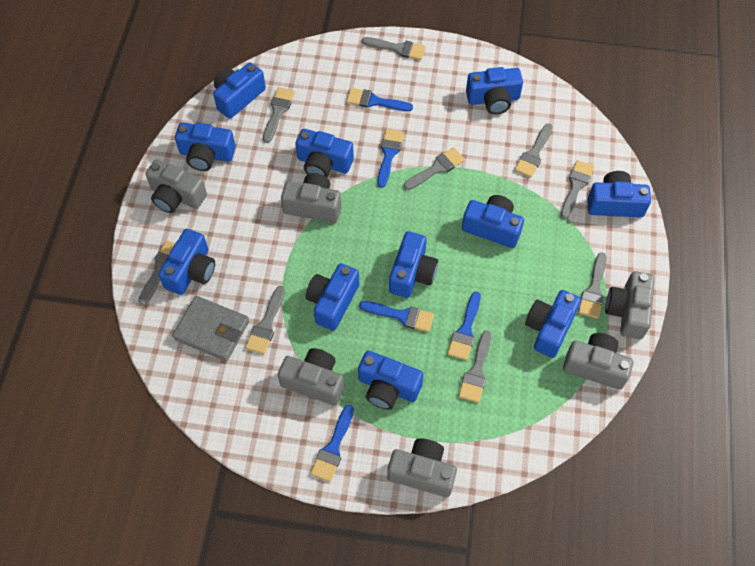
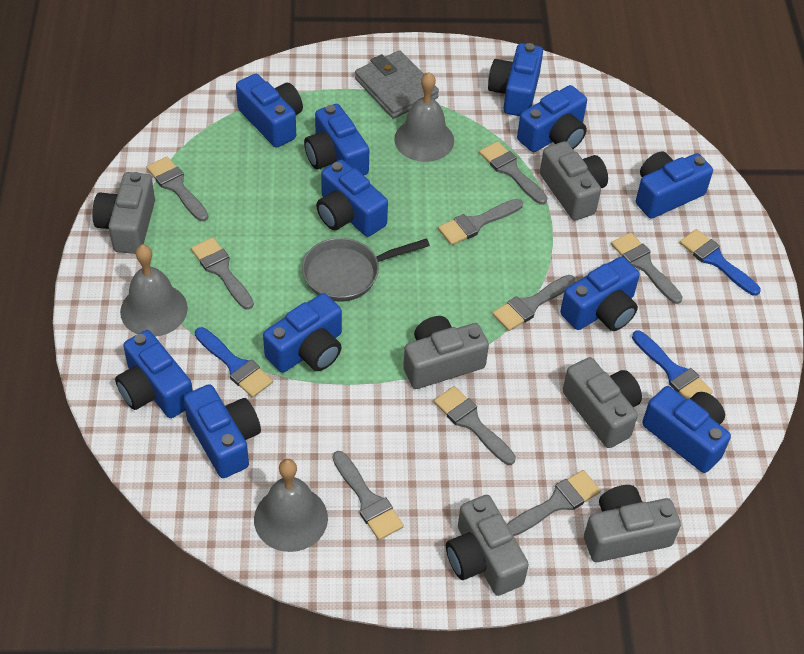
blue brush: 5 -> 3
grey bell: 0 -> 3
grey pan: 0 -> 1

